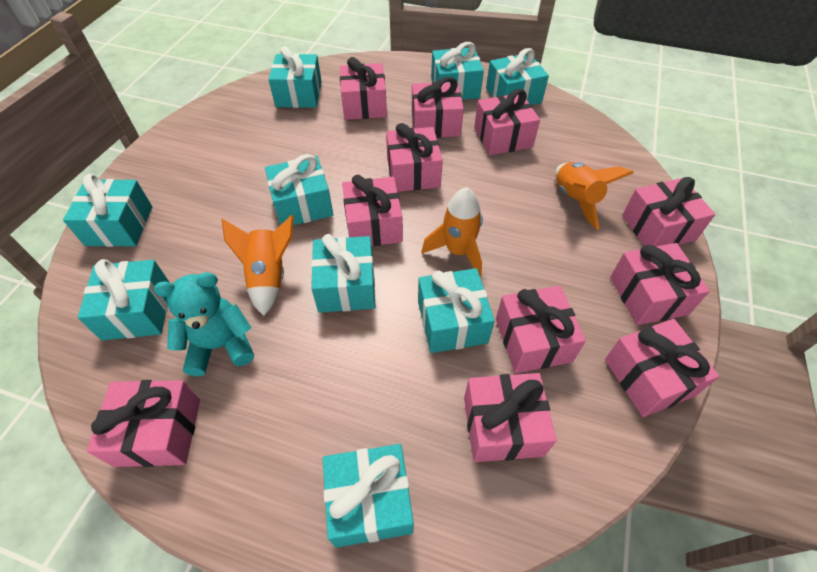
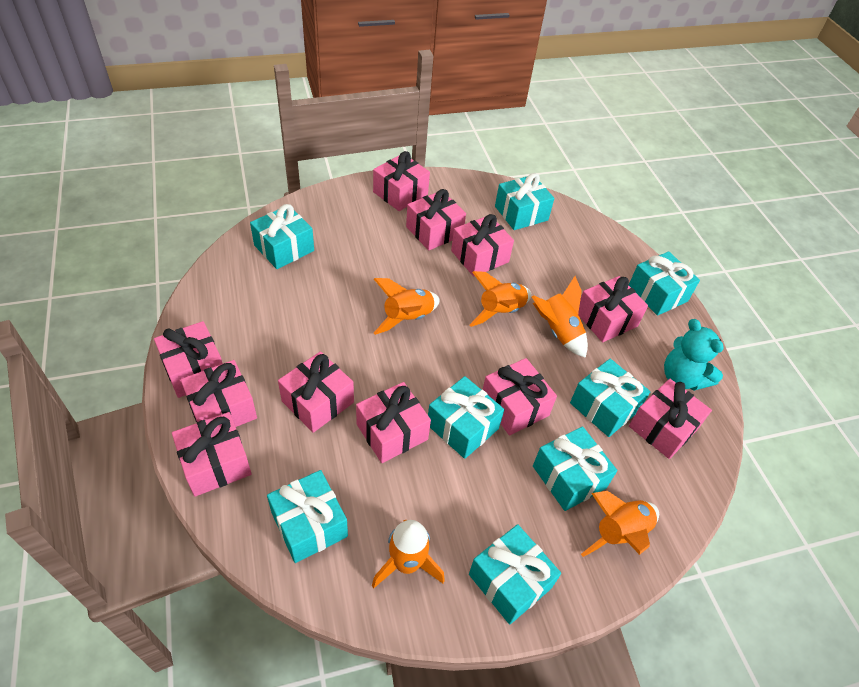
orange rocket: 3 -> 5
turquoise gift: 9 -> 8

